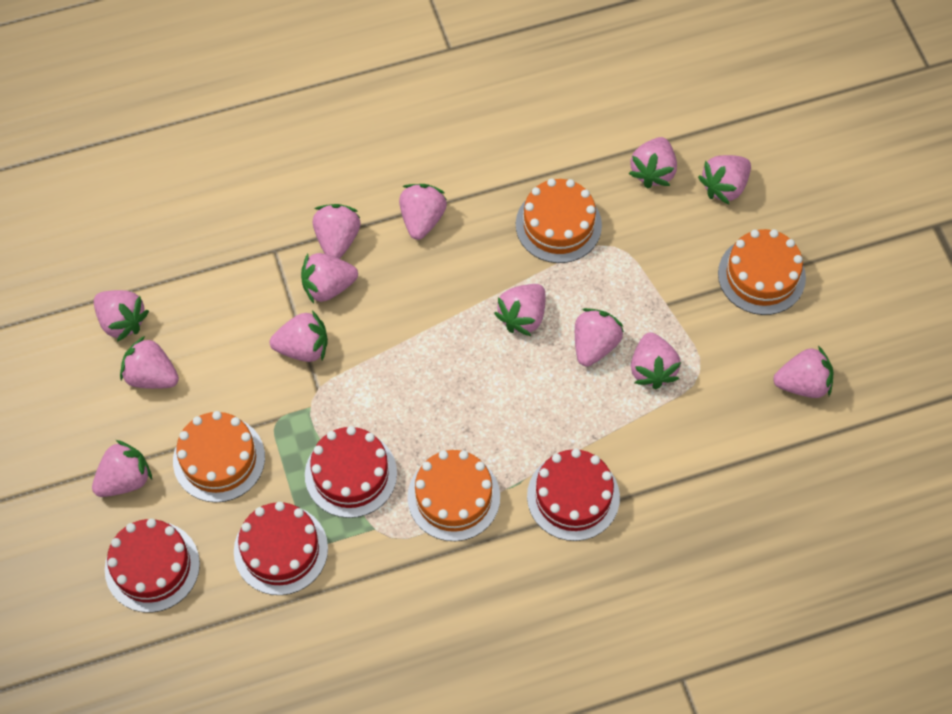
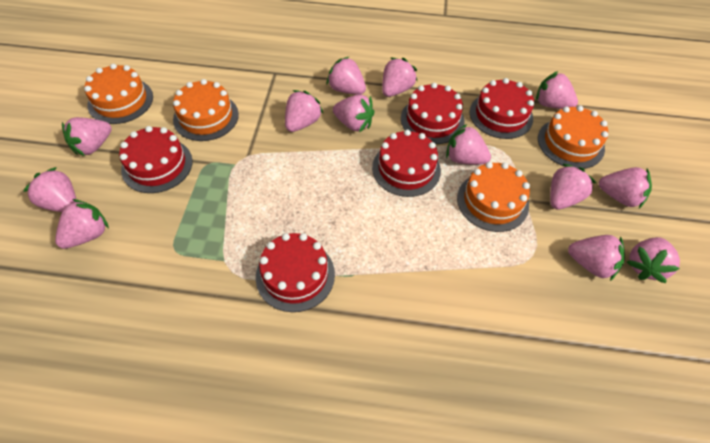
red cake: 4 -> 5

